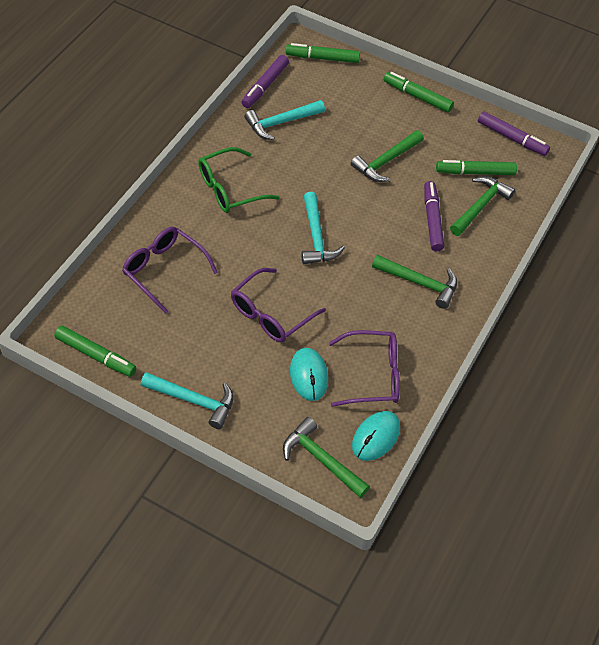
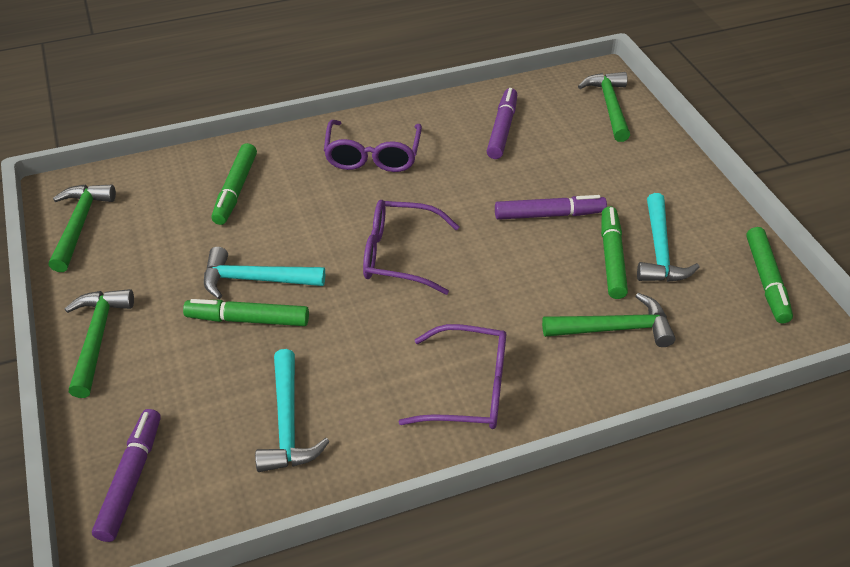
green glasses: 1 -> 0
turquoise mouse: 2 -> 0

